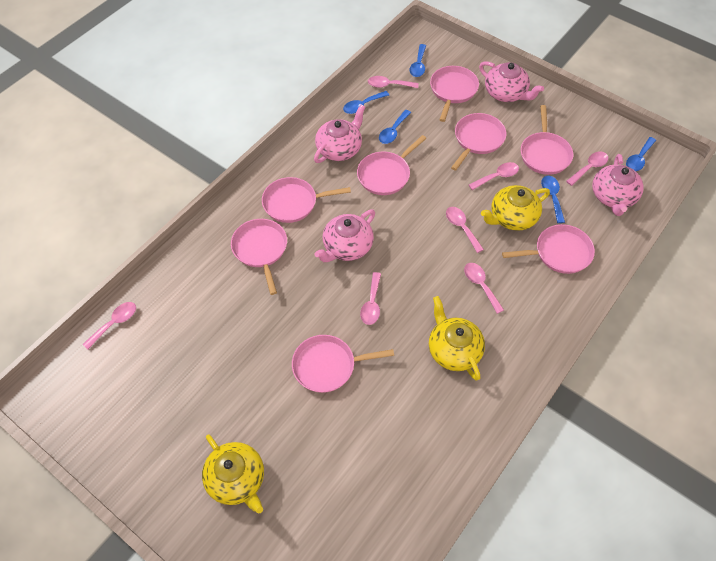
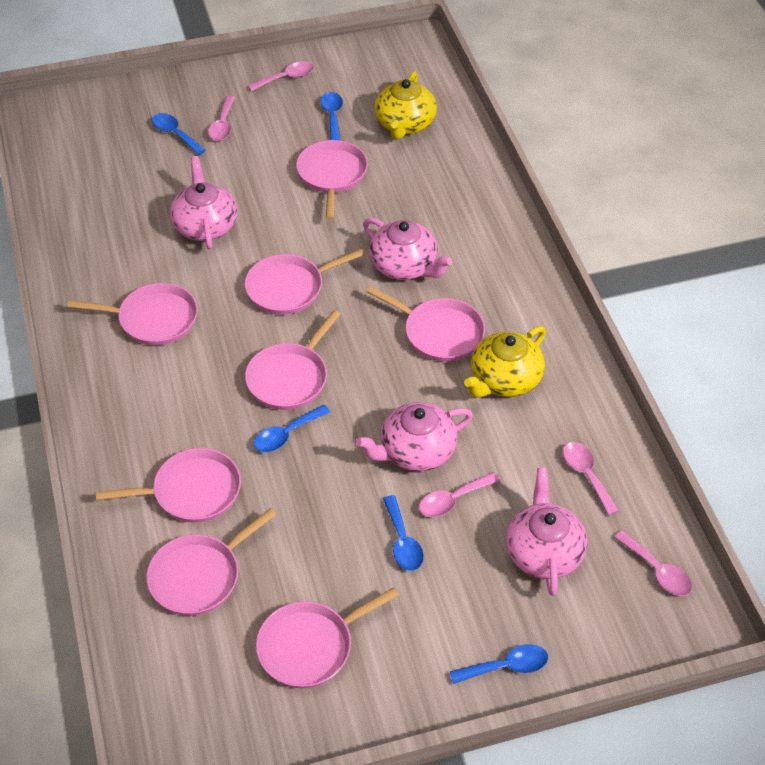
pink spoon: 7 -> 5
yellow teapot: 3 -> 2

